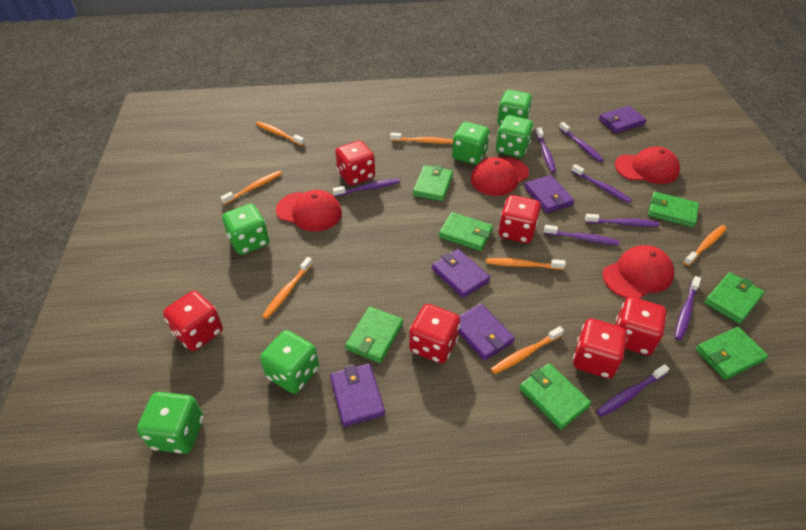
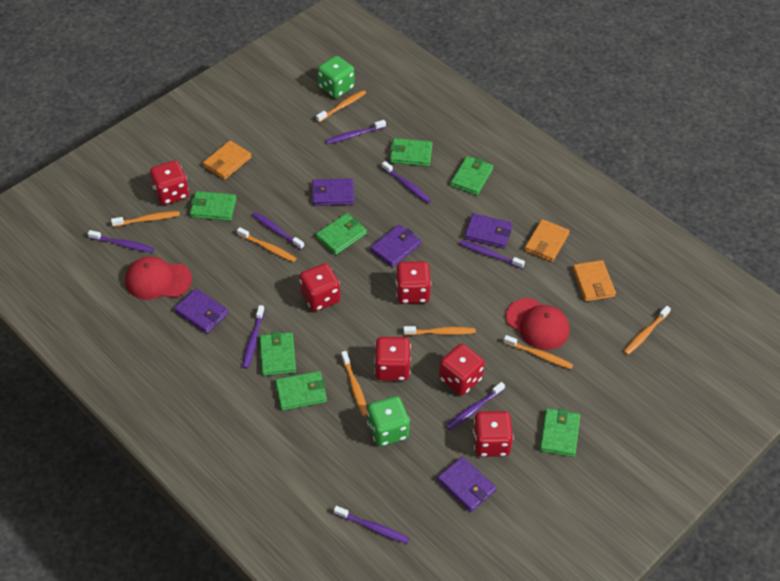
green dice: 6 -> 2
orange wallet: 0 -> 3
red cap: 4 -> 2

